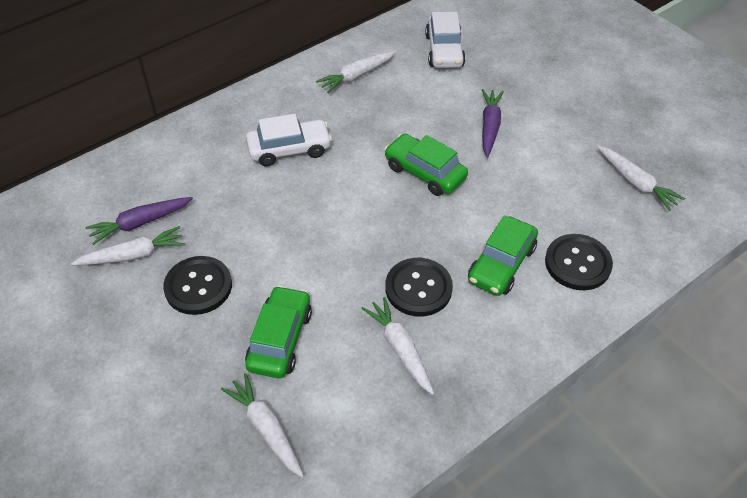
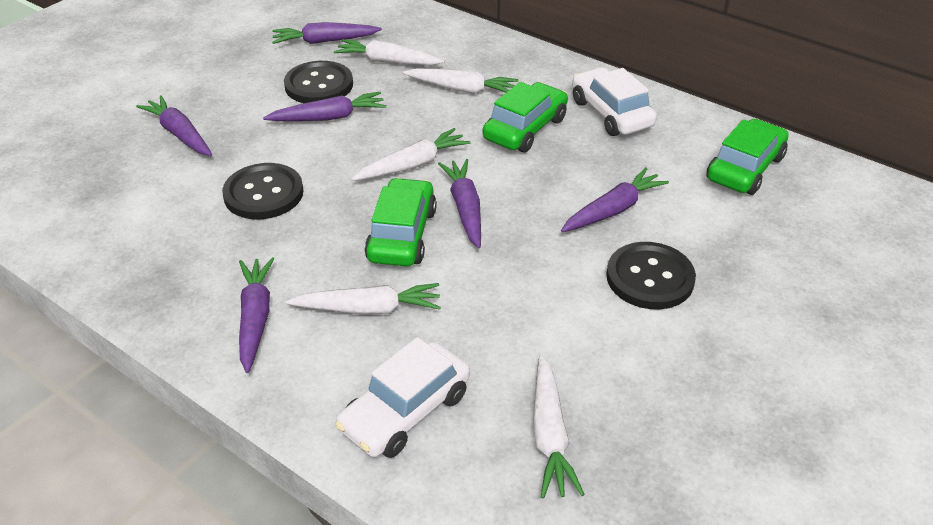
purple carrot: 2 -> 6

